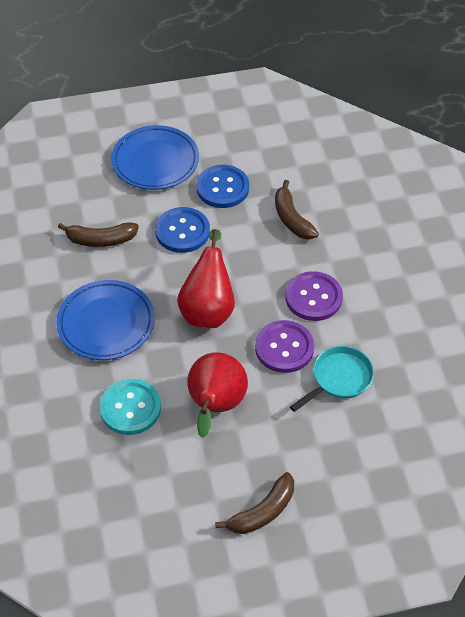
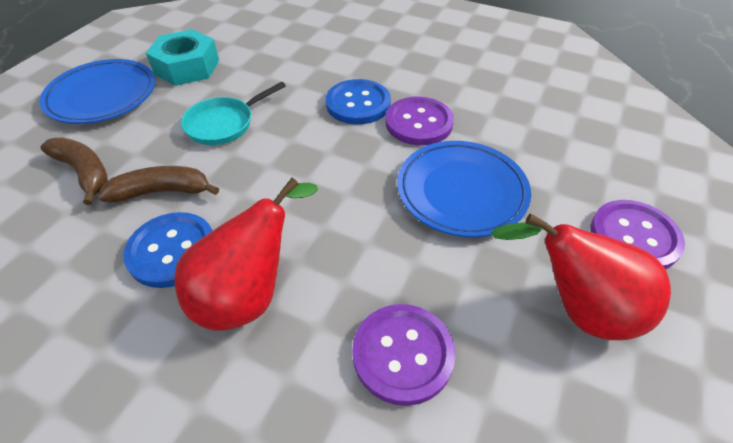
brown banana: 3 -> 2
purple button: 2 -> 3
turquoise button: 1 -> 0
turquoise nut: 0 -> 1

